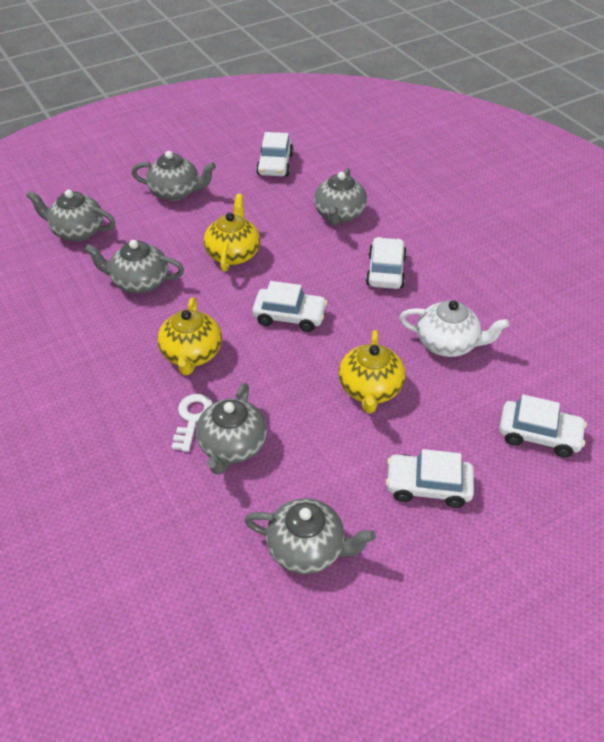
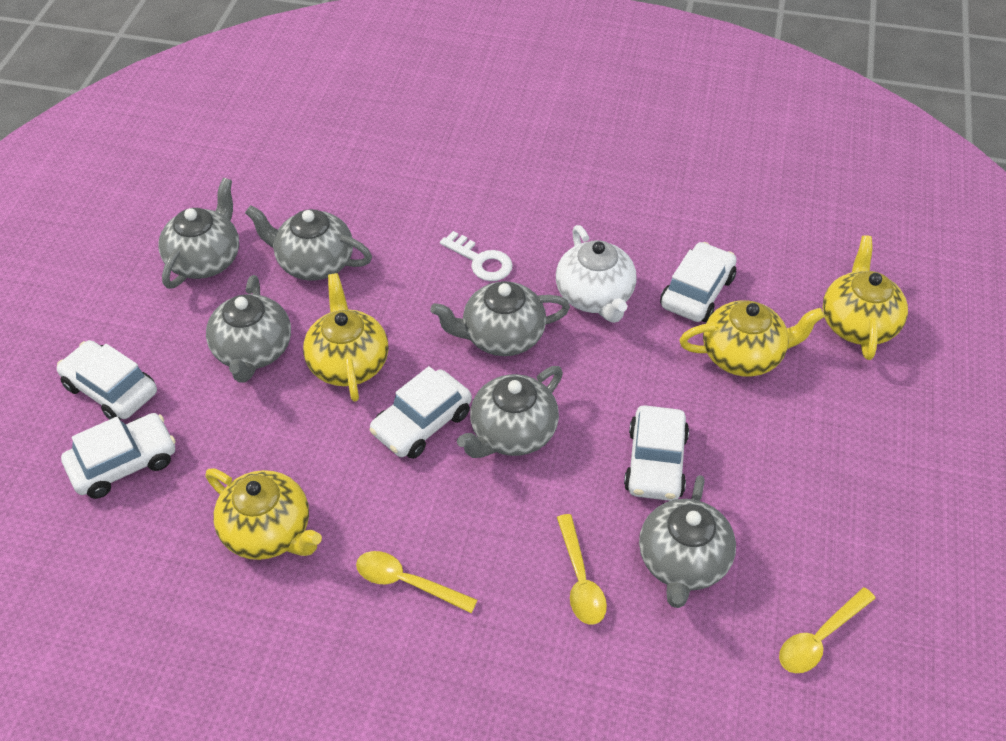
yellow spoon: 0 -> 3
yellow teapot: 3 -> 4

